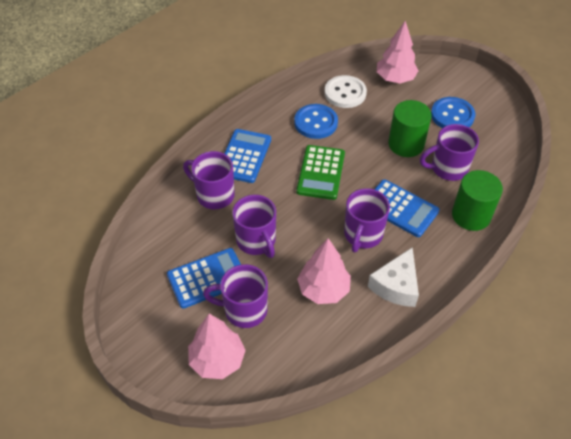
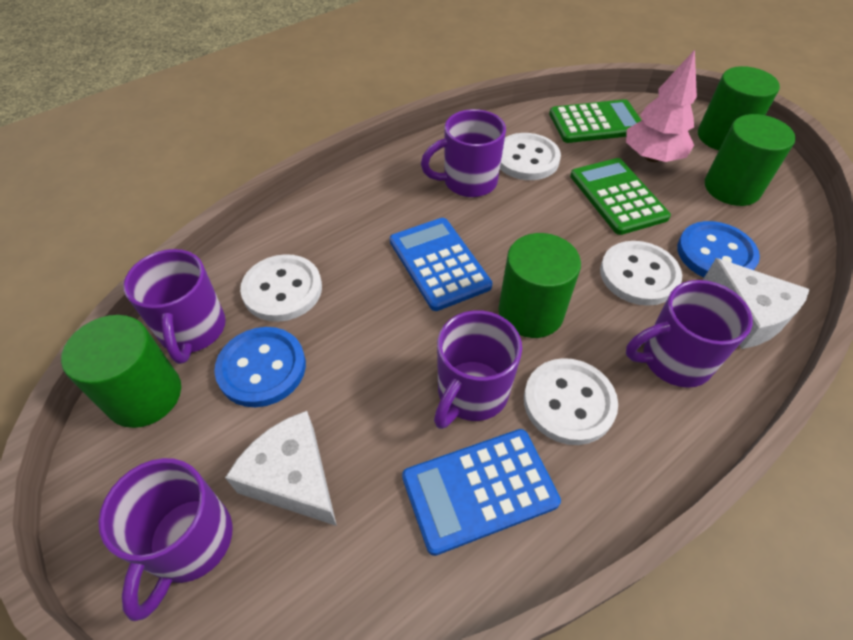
blue calculator: 3 -> 2
green calculator: 1 -> 2
green cylinder: 2 -> 4
pink tree: 3 -> 1
white button: 1 -> 4
white cheese: 1 -> 2

